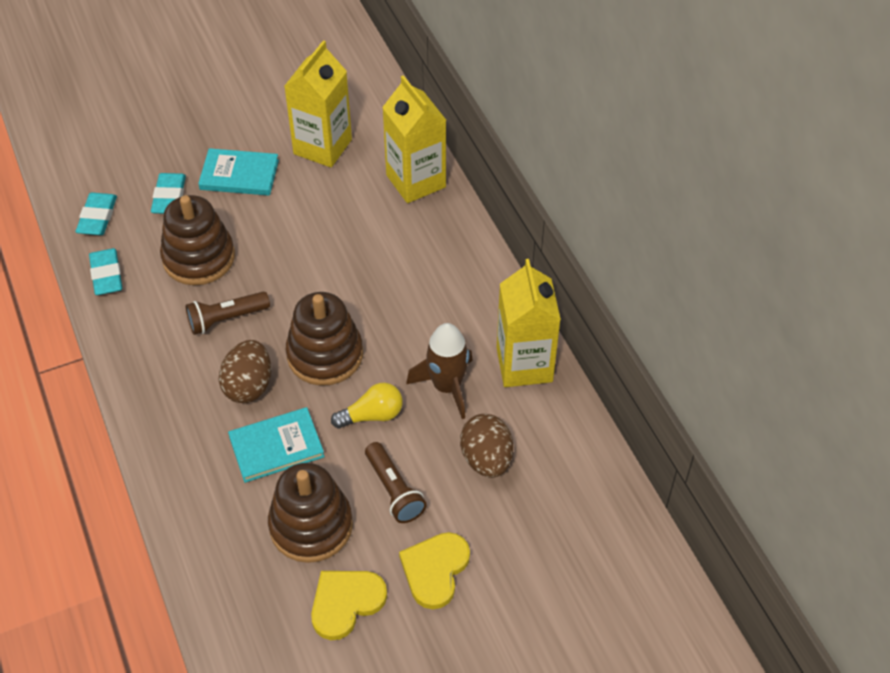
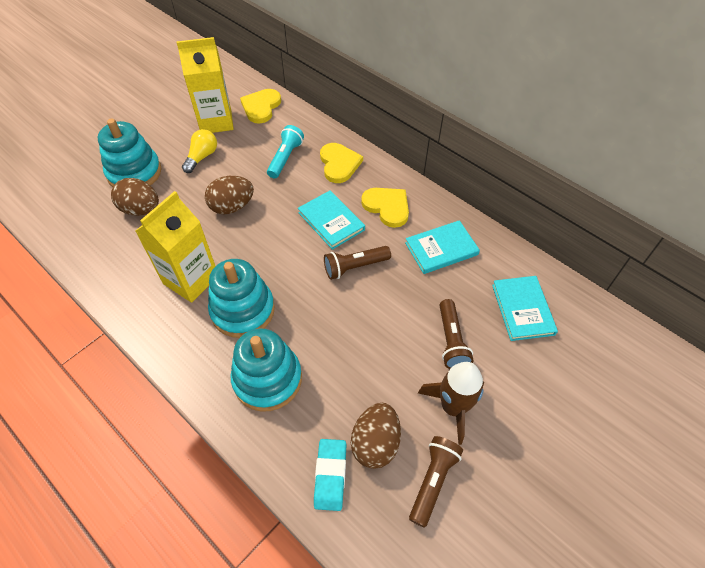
brown egg: 2 -> 3
brown flashlight: 2 -> 3
brown stacking toy: 3 -> 0
turquoise book: 2 -> 3
turquoise eraser: 3 -> 1
turquoise flashlight: 0 -> 1
turquoise stacking toy: 0 -> 3
yellow carton: 3 -> 2
yellow heart: 2 -> 3

